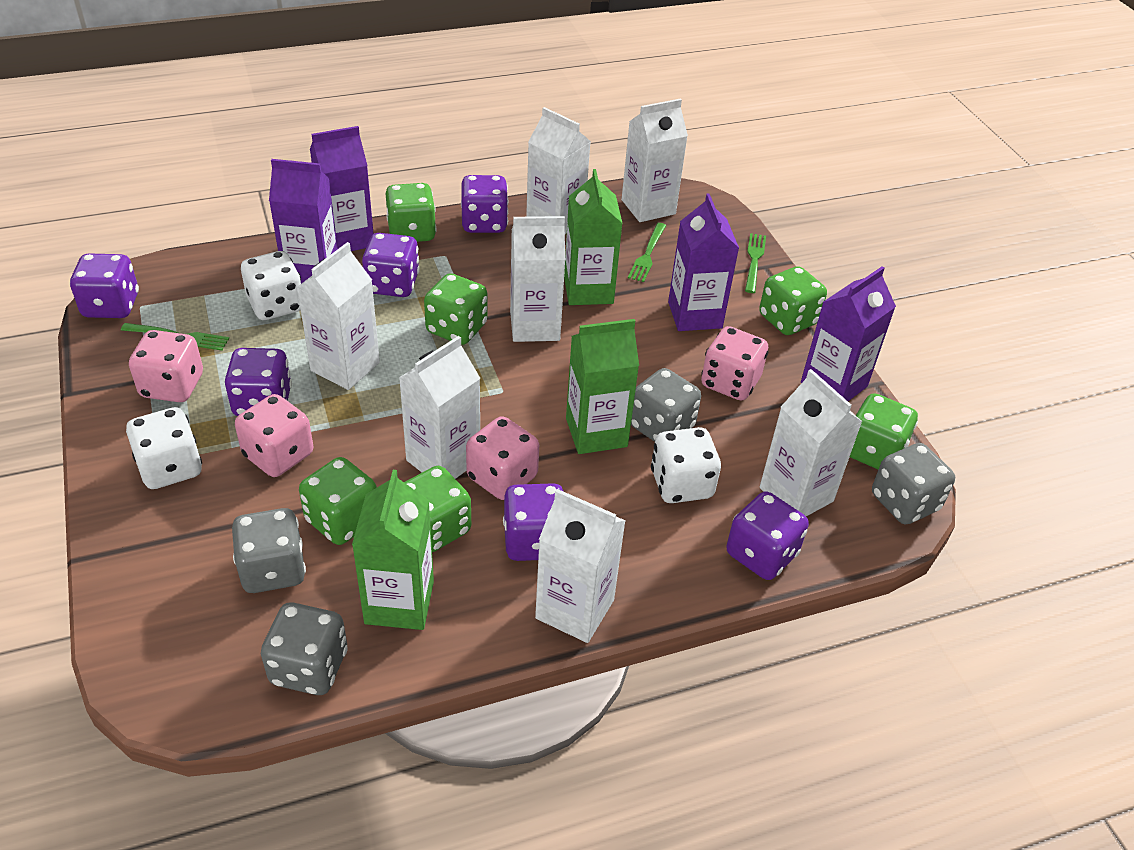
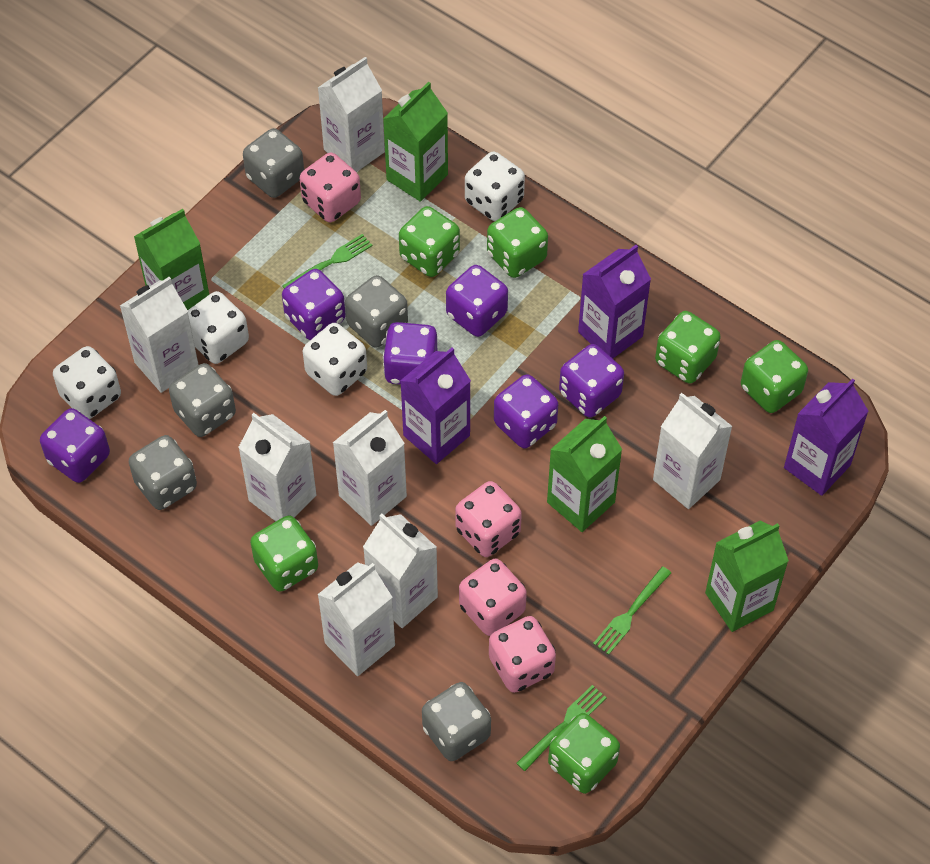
green carton: 3 -> 4
grey dice: 4 -> 5
purple carton: 4 -> 3
white dice: 3 -> 4

